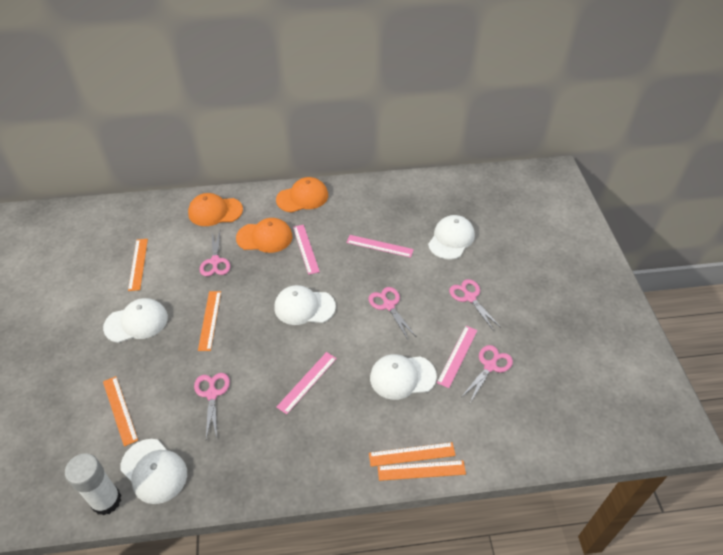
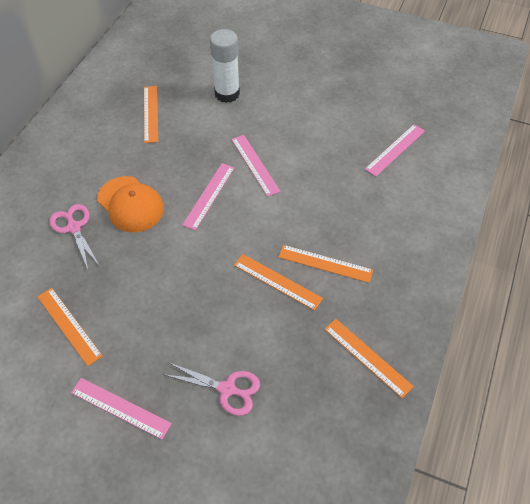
orange cap: 3 -> 1
pink scissors: 5 -> 2
white cap: 5 -> 0

